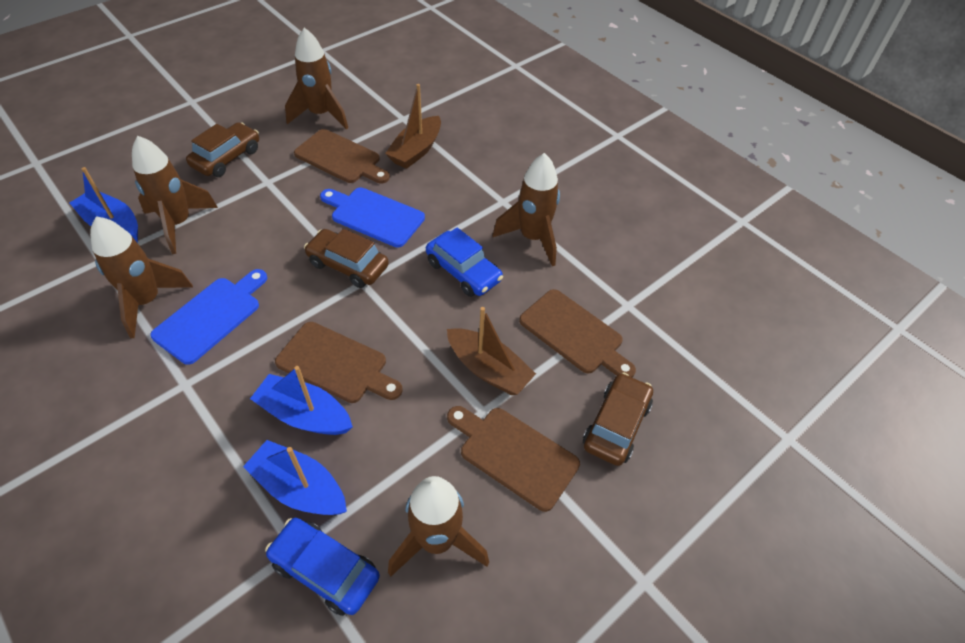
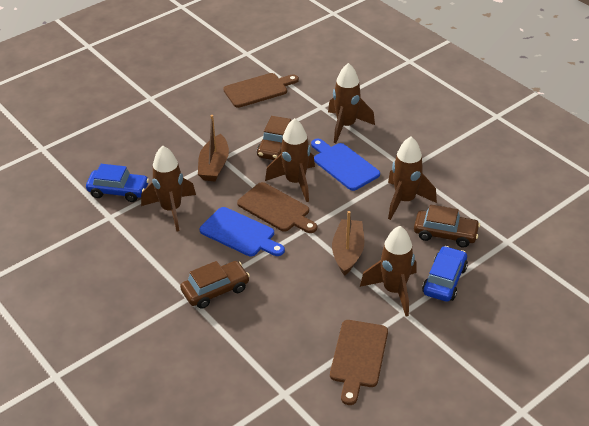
blue boat: 3 -> 0
brown cutting board: 4 -> 3

